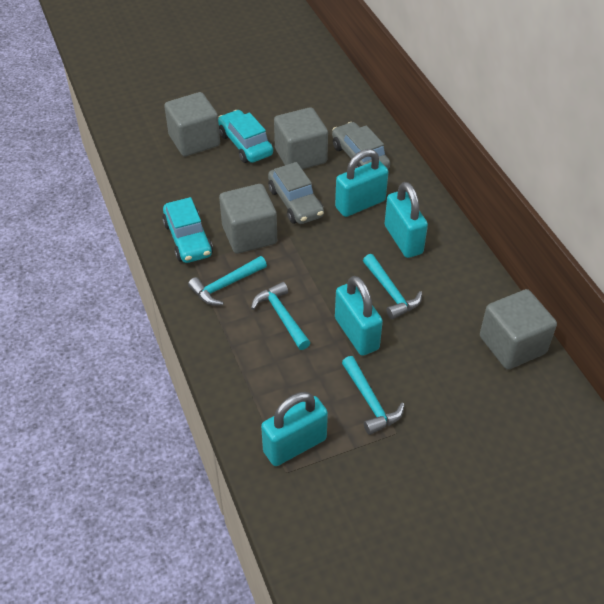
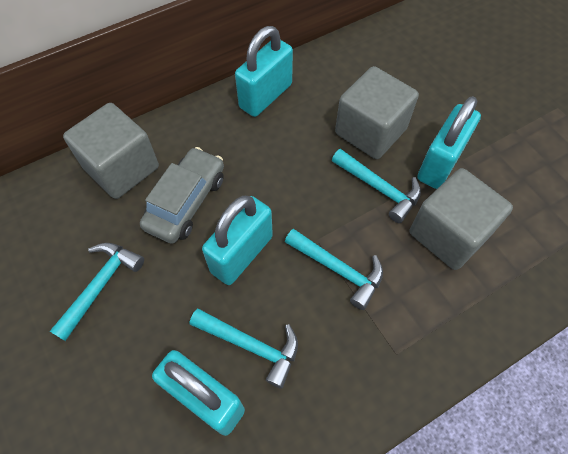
grey car: 2 -> 1
grey cube: 4 -> 3
turquoise car: 2 -> 0

